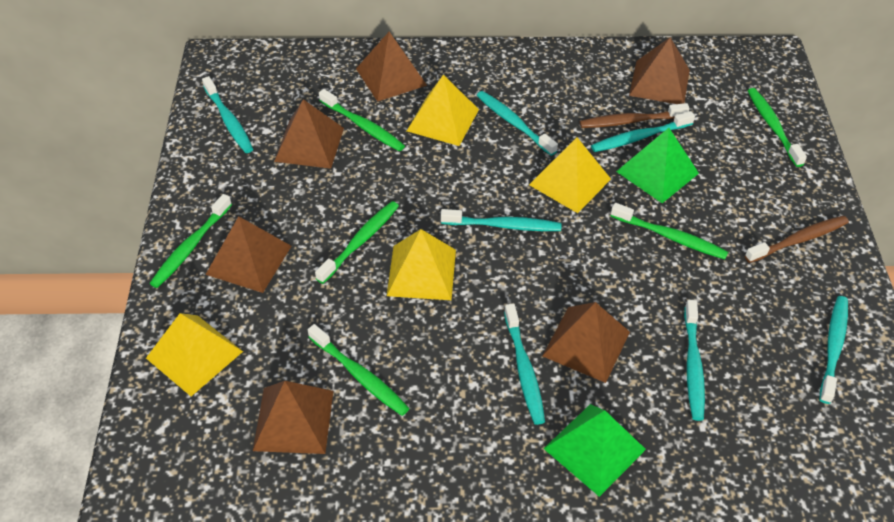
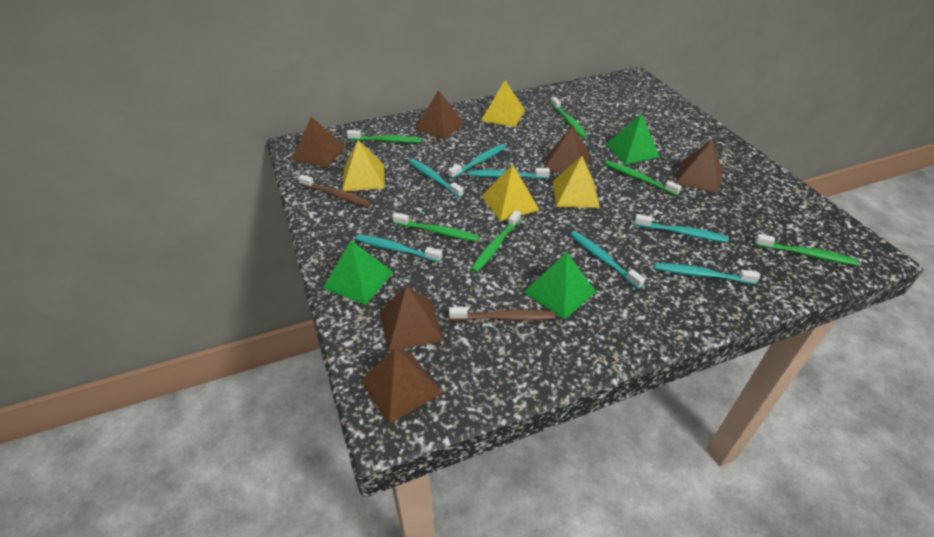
green pyramid: 2 -> 3

